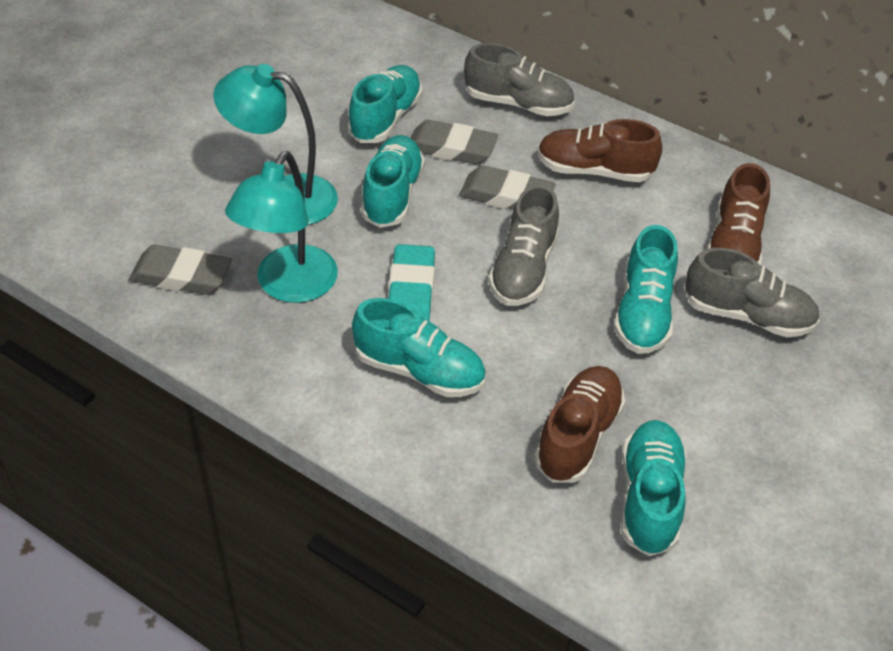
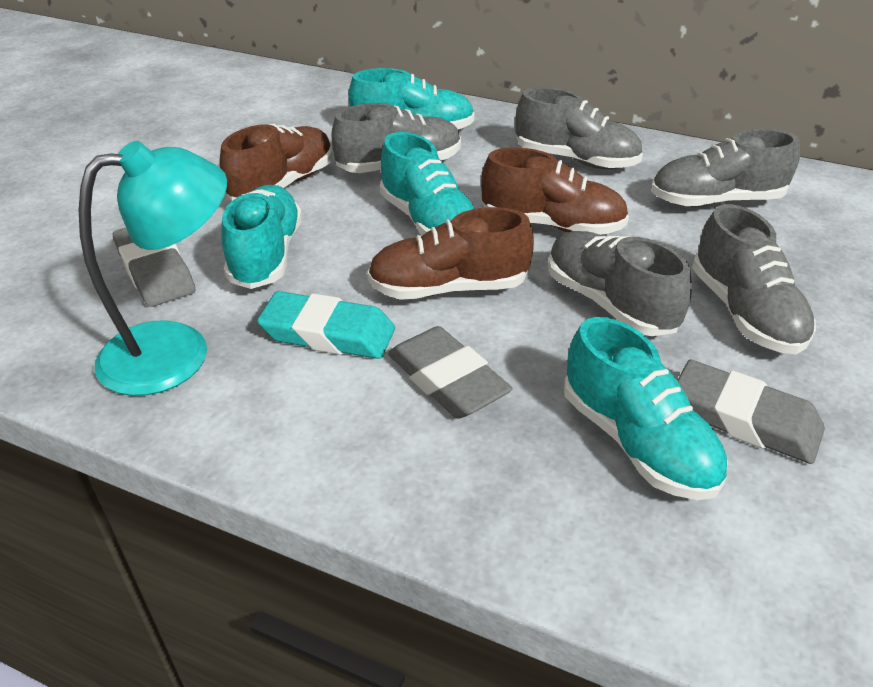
grey shoe: 3 -> 5
turquoise lamp: 2 -> 1
turquoise shoe: 5 -> 4

